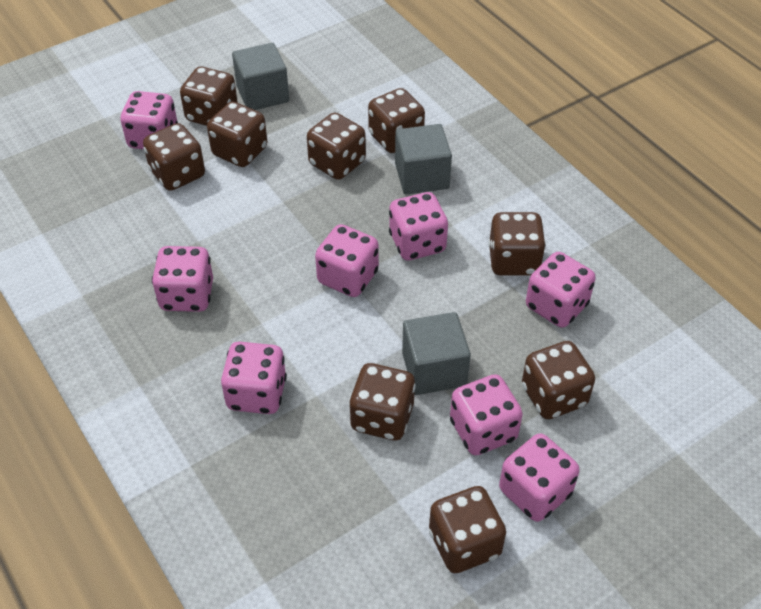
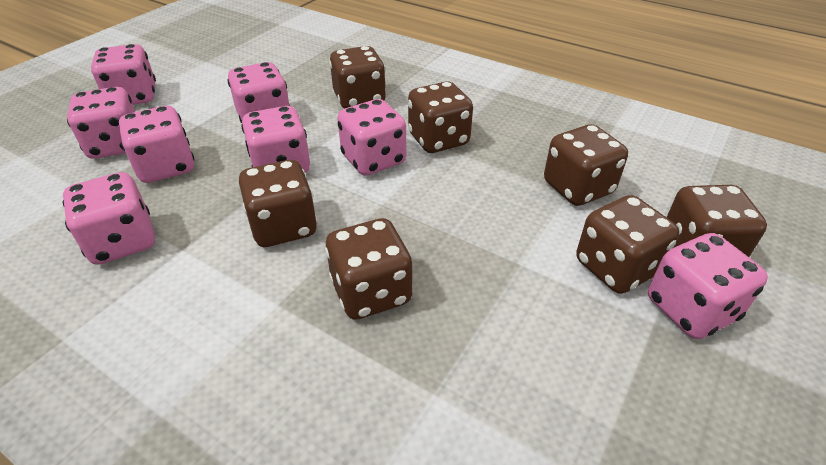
brown dice: 9 -> 7
grey cube: 3 -> 0

